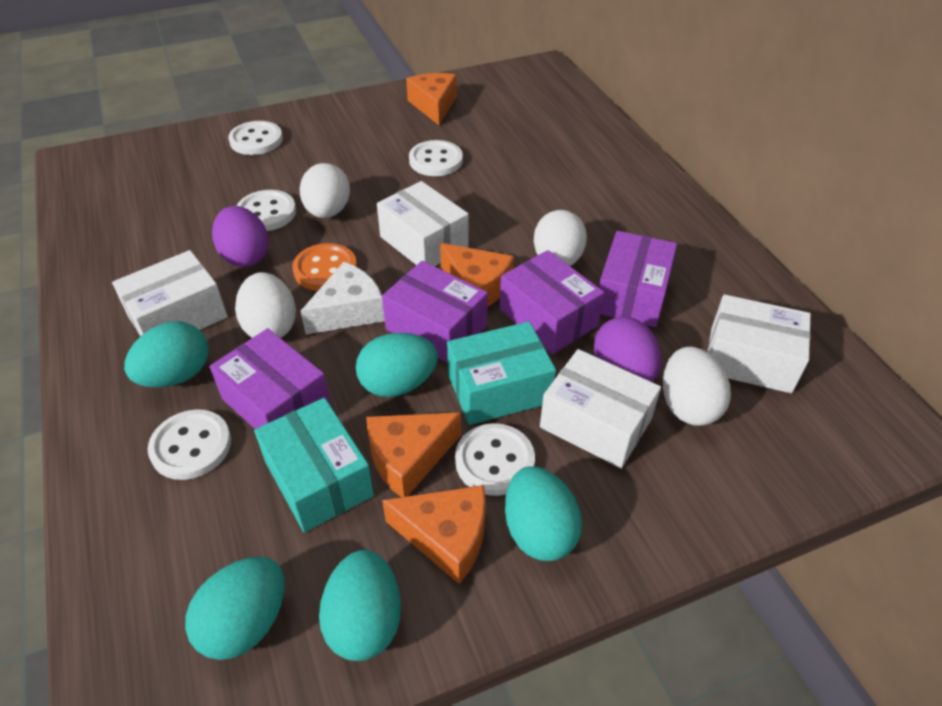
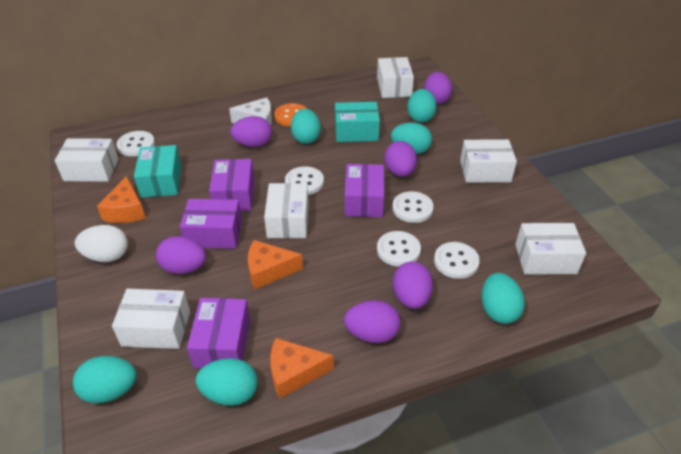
orange cheese: 4 -> 3
purple egg: 2 -> 6
turquoise egg: 5 -> 6
white box: 4 -> 6
white egg: 4 -> 1

